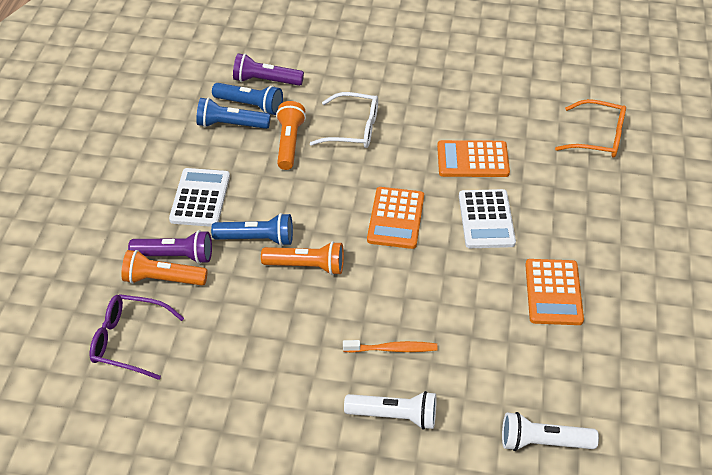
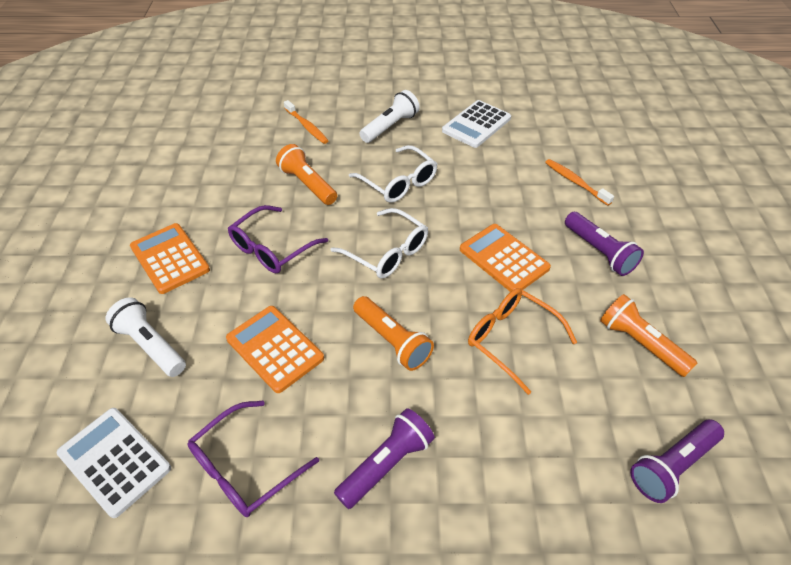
blue flashlight: 3 -> 0
orange toothbrush: 1 -> 2
purple flashlight: 2 -> 3
purple glasses: 1 -> 2
white glasses: 1 -> 2

